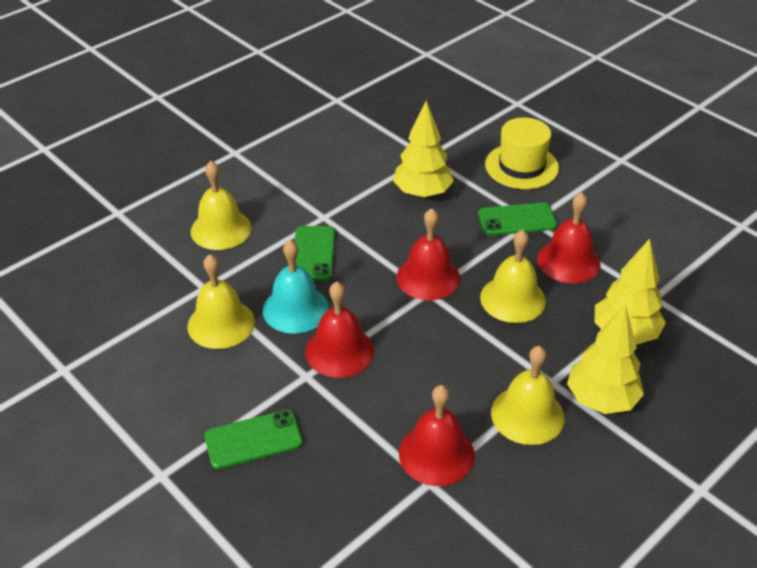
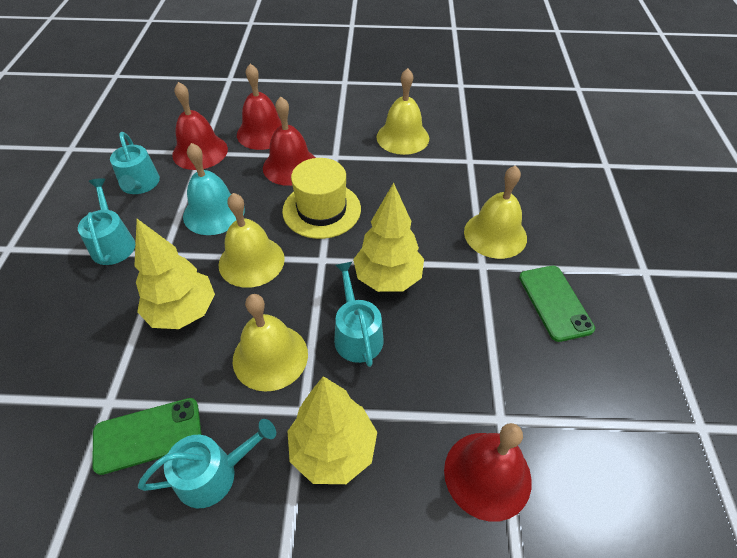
green phone: 3 -> 2
turquoise watering can: 0 -> 4

